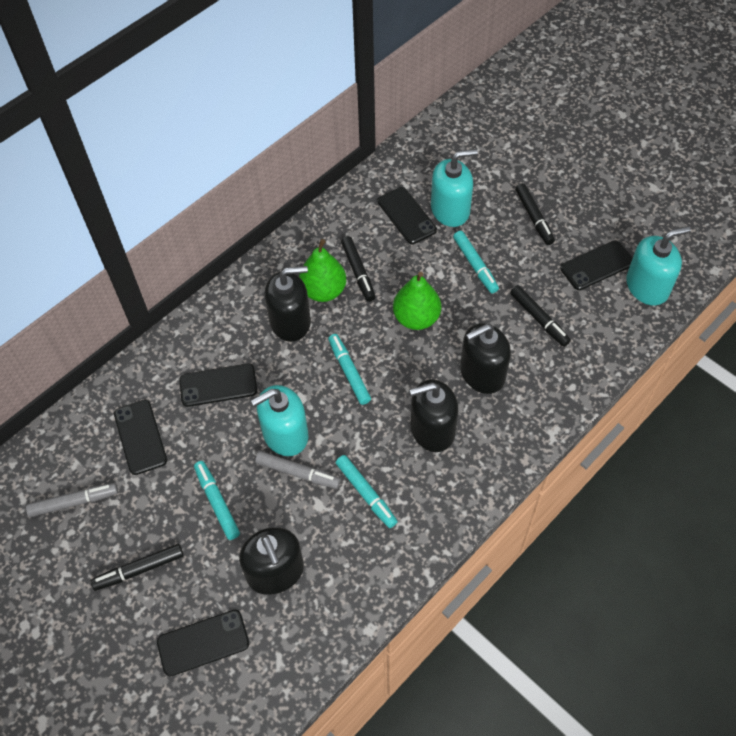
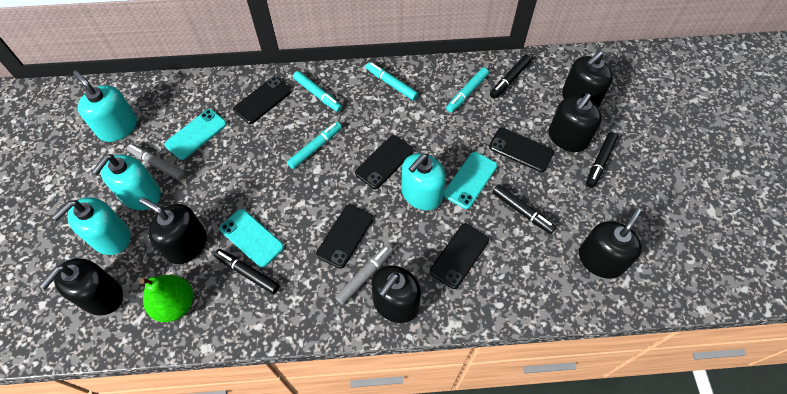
black soap dispenser: 4 -> 6
green pear: 2 -> 1
turquoise phone: 0 -> 3
turquoise soap dispenser: 3 -> 4

